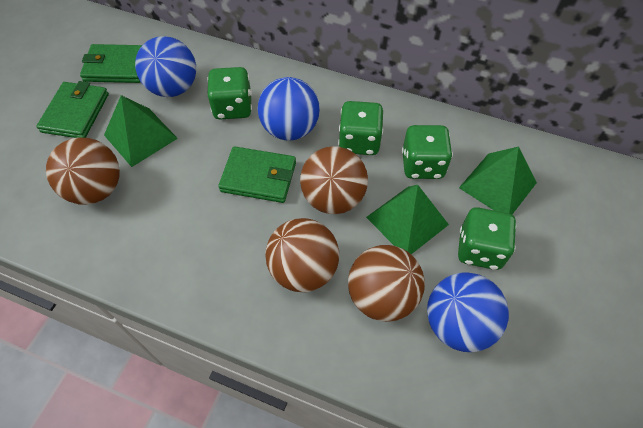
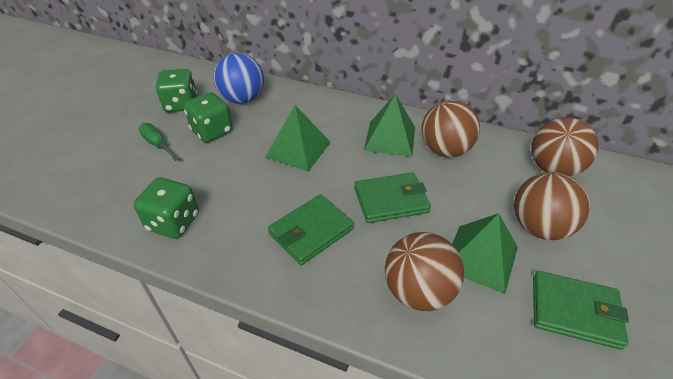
blue ball: 3 -> 1
green dice: 4 -> 3
green screwdriver: 0 -> 1

